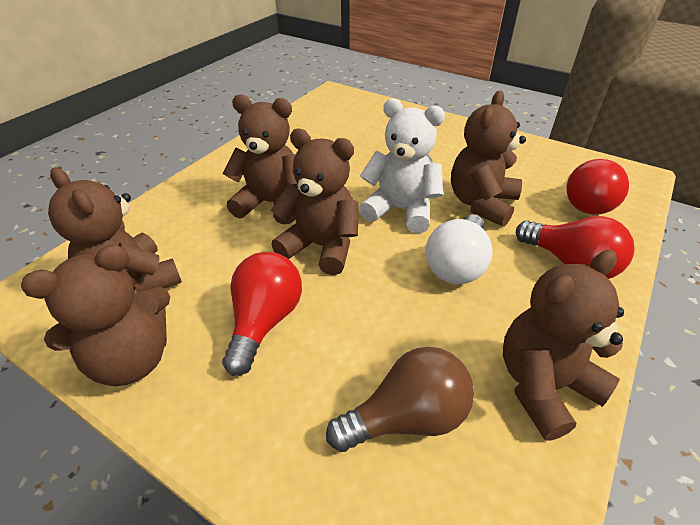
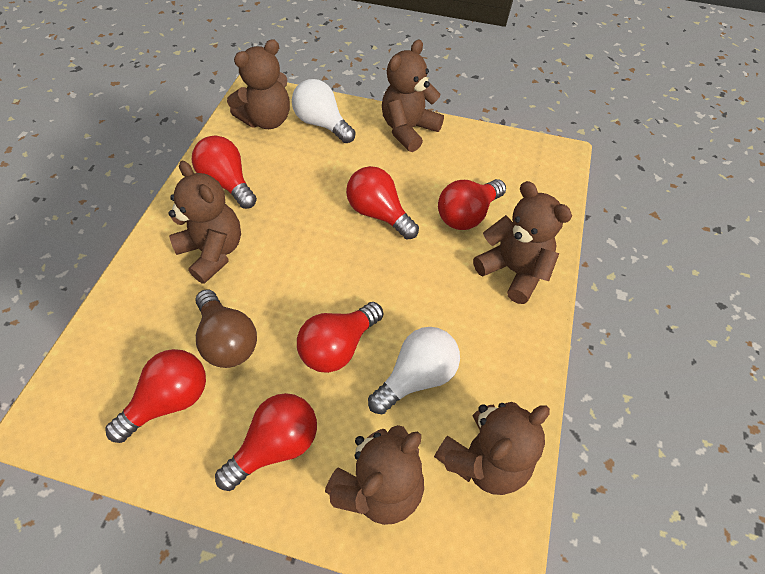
red light bulb: 3 -> 6
white light bulb: 1 -> 2
white teddy bear: 1 -> 0

